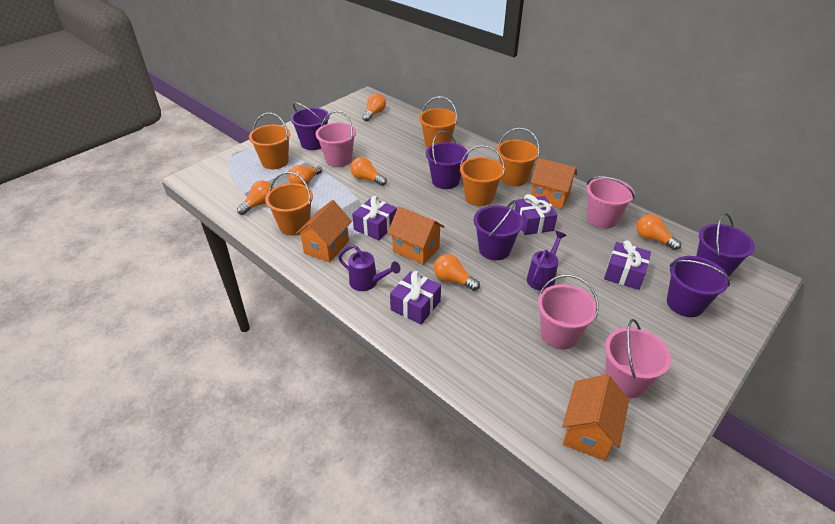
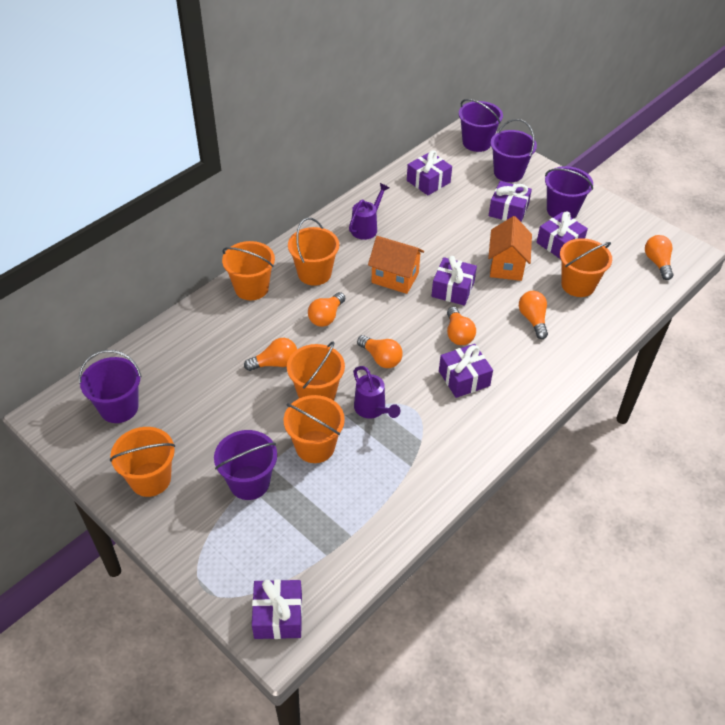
orange bucket: 5 -> 6
orange house: 4 -> 2
pink bucket: 4 -> 0
purple gift: 4 -> 6

